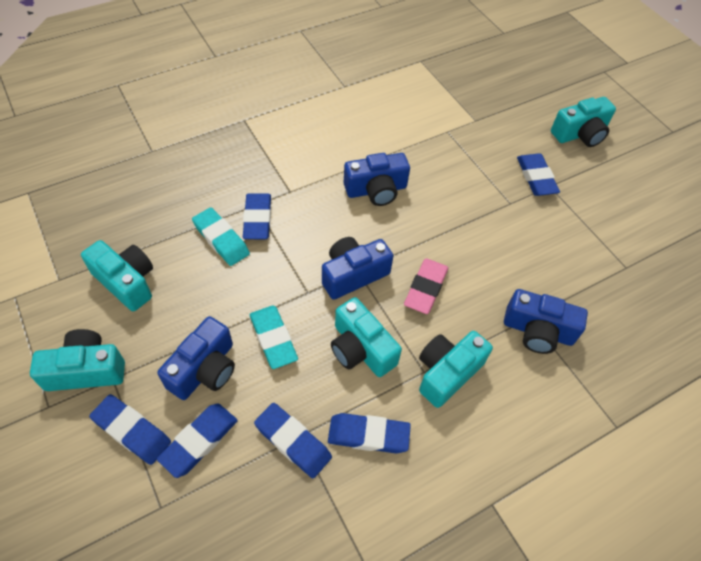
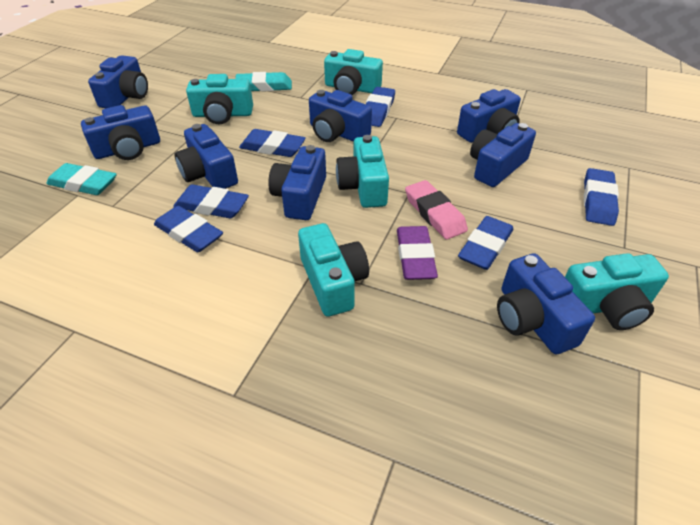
blue camera: 4 -> 8
purple eraser: 0 -> 1

